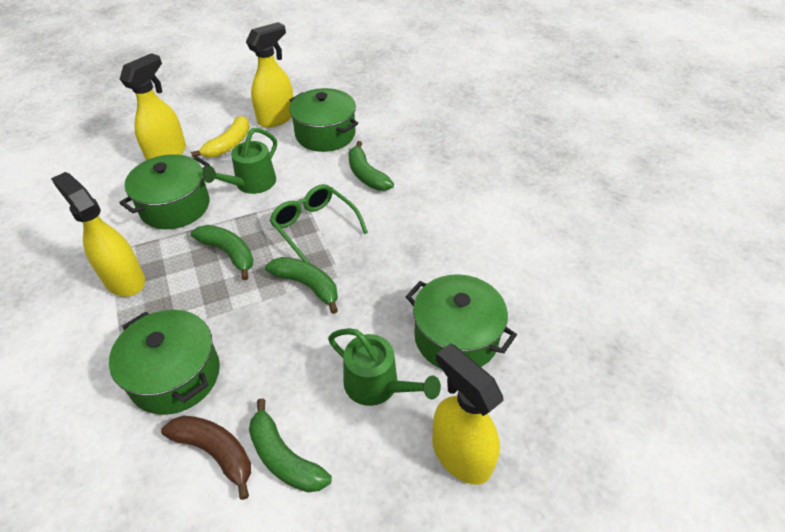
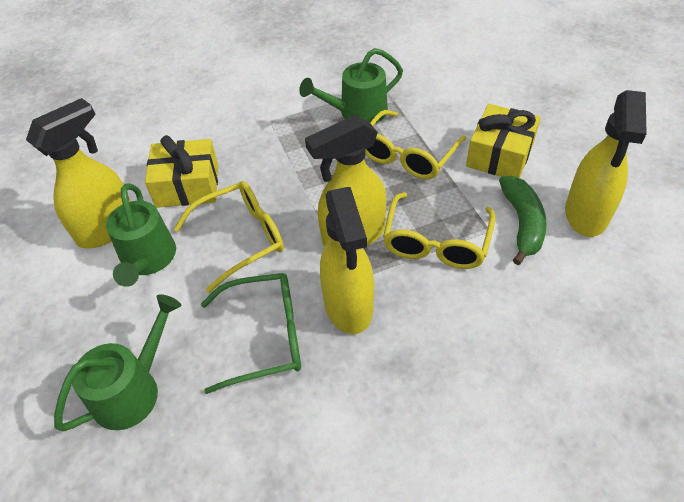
brown banana: 1 -> 0
green banana: 4 -> 1
green pot: 4 -> 0
green watering can: 2 -> 3
yellow banana: 1 -> 0
yellow gift: 0 -> 2
yellow glasses: 0 -> 3

